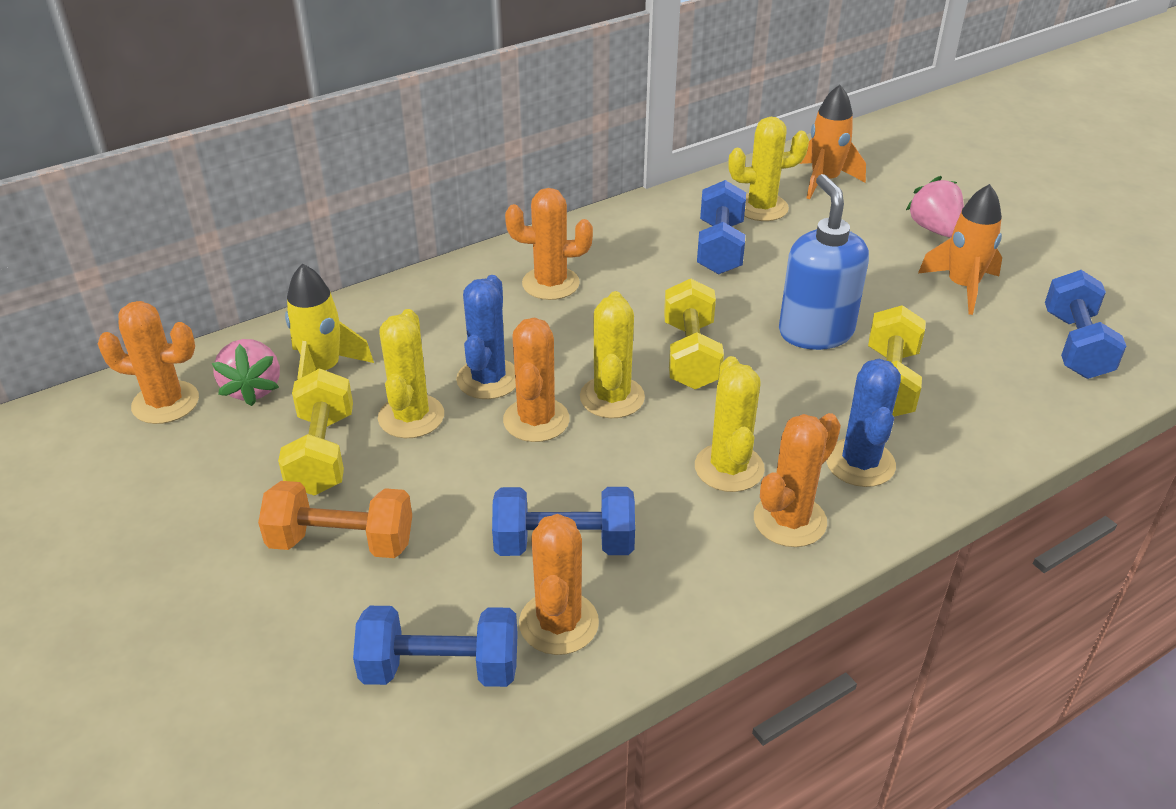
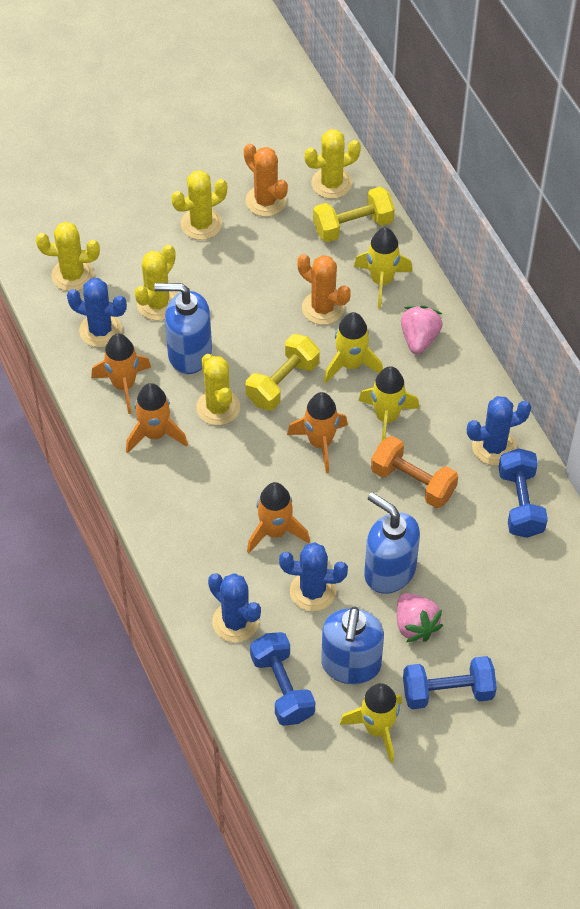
blue cactus: 2 -> 4
blue dumbbell: 4 -> 3
blue soap dispenser: 1 -> 3
orange cactus: 5 -> 2
orange rocket: 2 -> 4
yellow cactus: 4 -> 5
yellow dumbbell: 3 -> 2
yellow rocket: 1 -> 4

